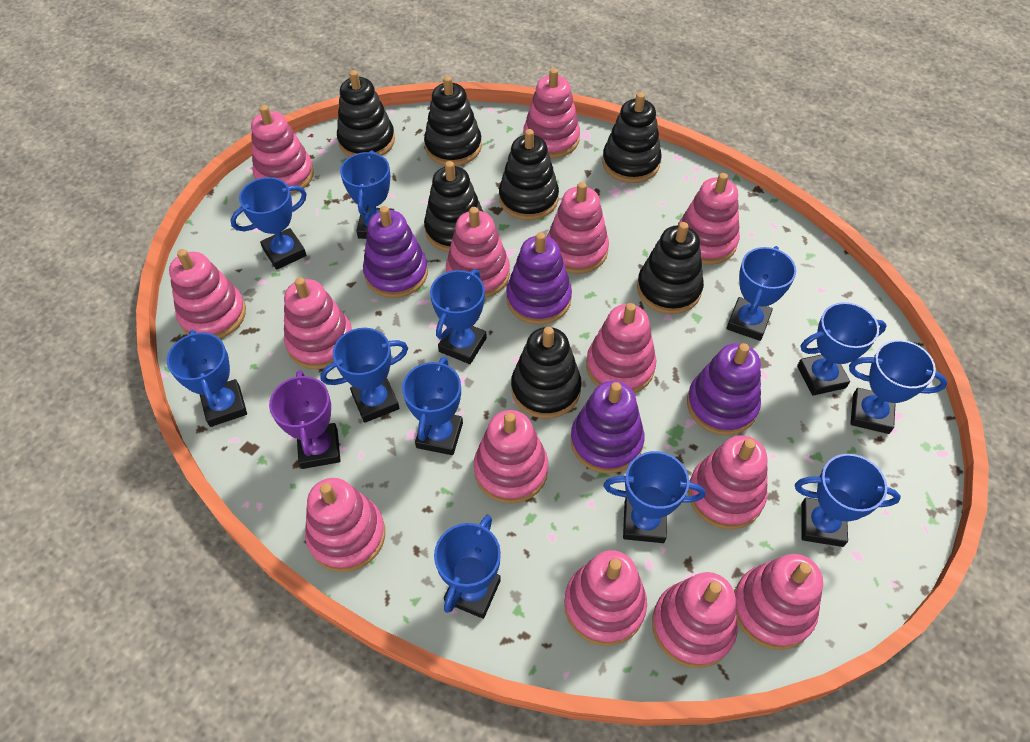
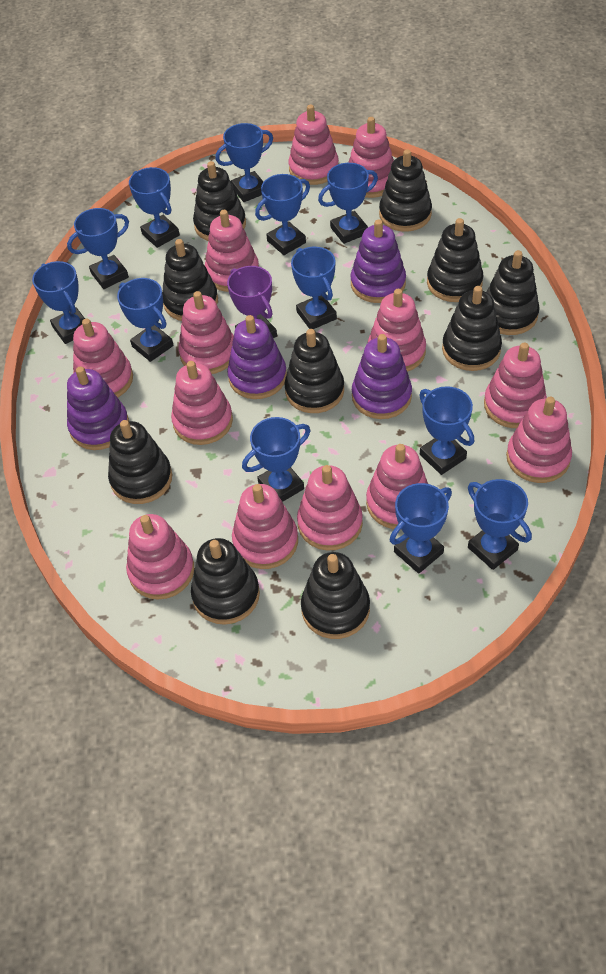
black stacking toy: 7 -> 10
pink stacking toy: 14 -> 13

